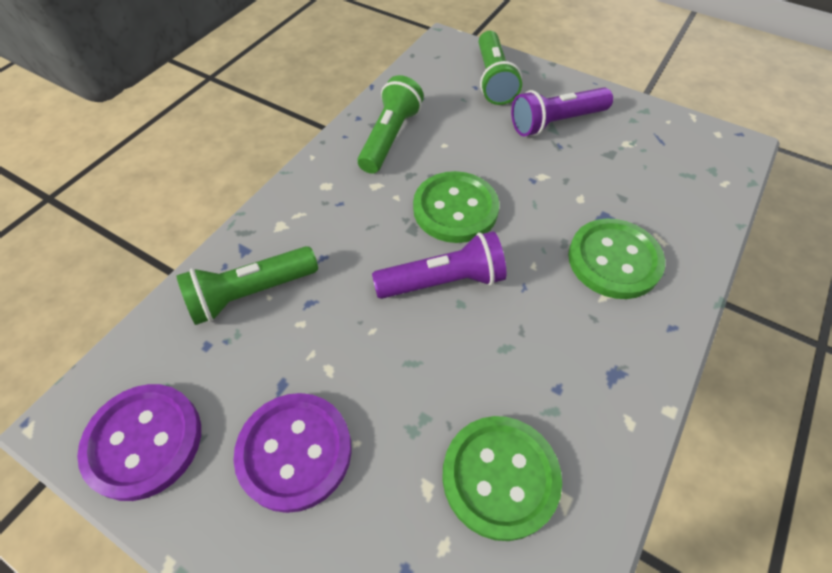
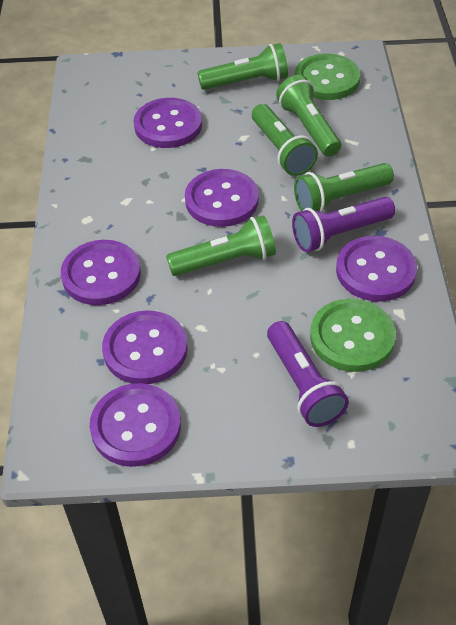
green button: 3 -> 2
green flashlight: 3 -> 5
purple button: 2 -> 6

